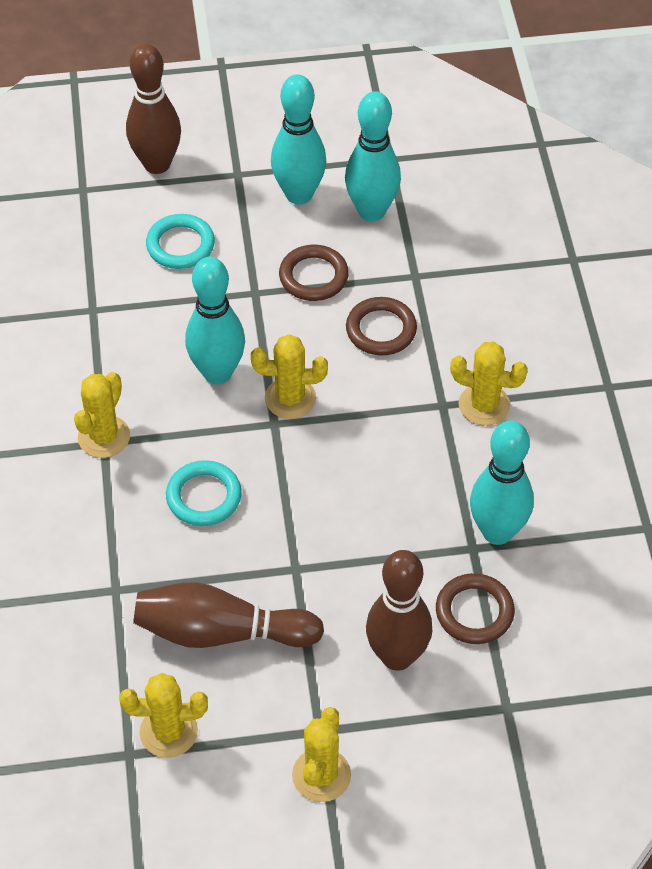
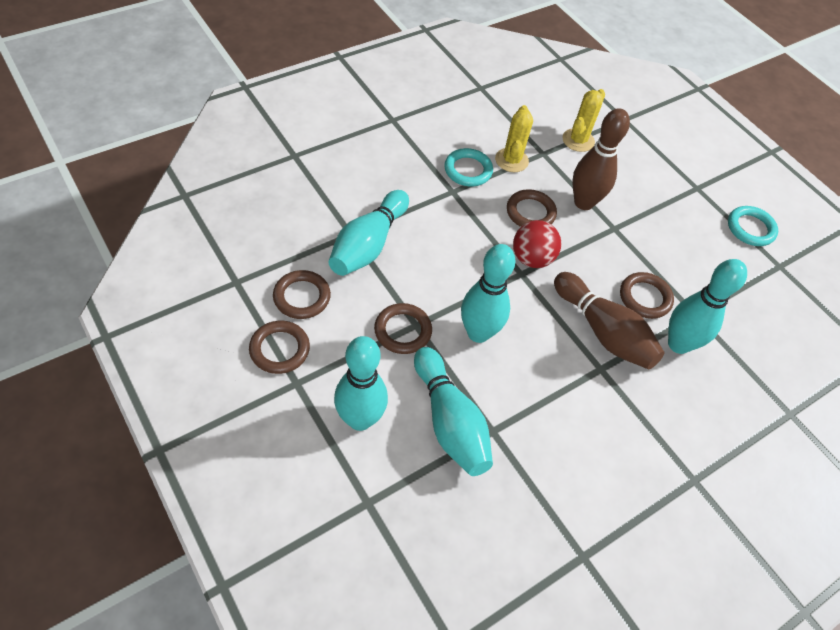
brown bowling pin: 3 -> 2
brown ring: 3 -> 5
red ball: 0 -> 1
turquoise bowling pin: 4 -> 5
yellow cactus: 5 -> 2

